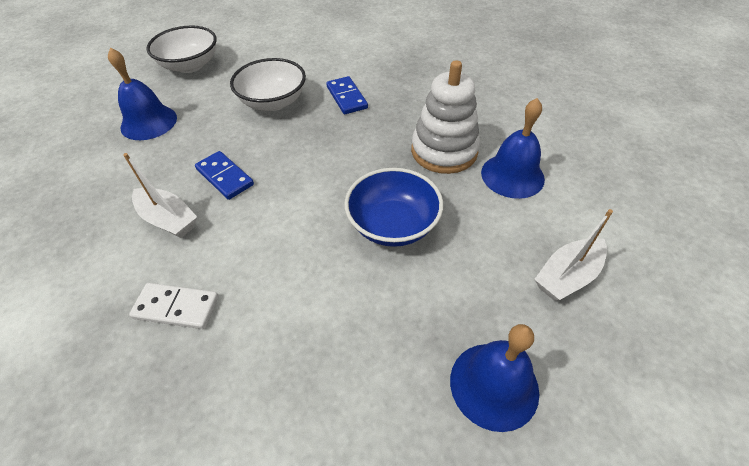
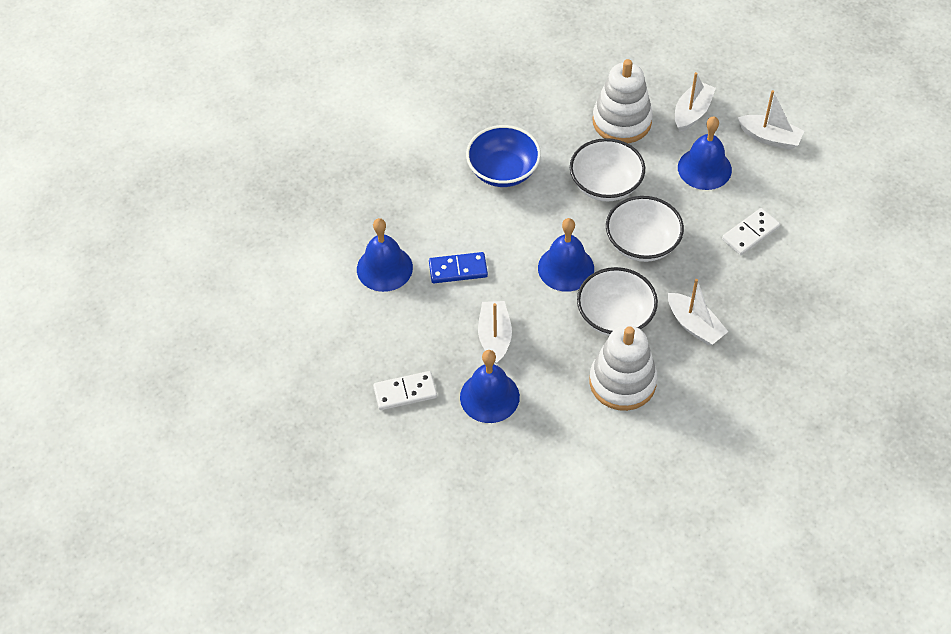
blue bell: 3 -> 4
blue domino: 2 -> 1
white boat: 2 -> 4
white bowl: 2 -> 3
white domino: 1 -> 2
white stacking toy: 1 -> 2

